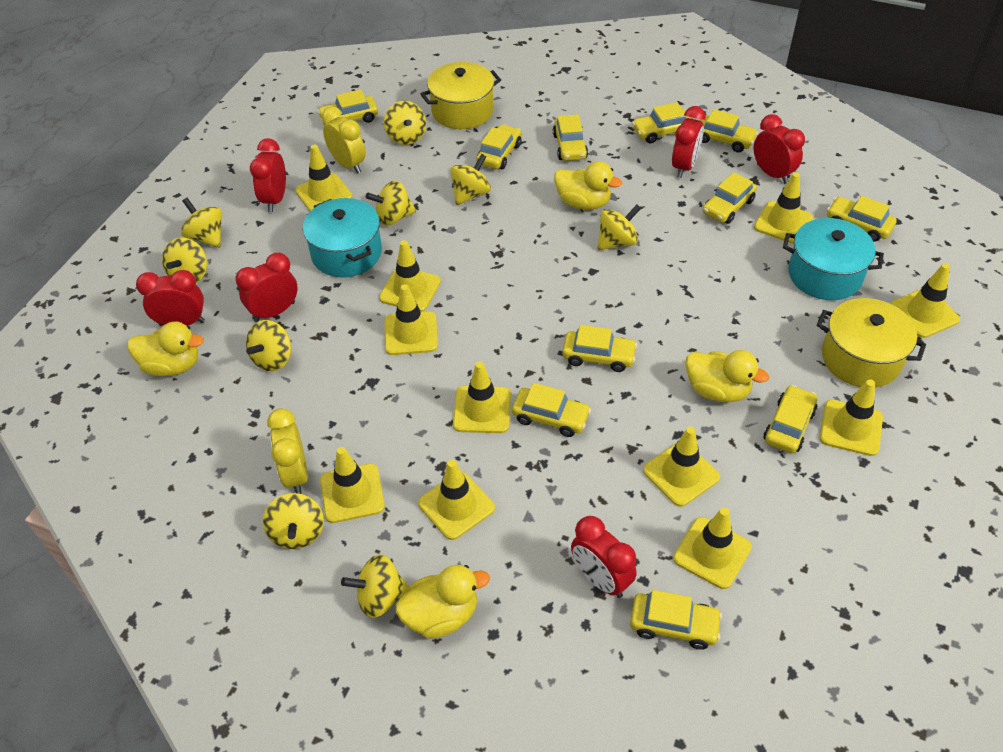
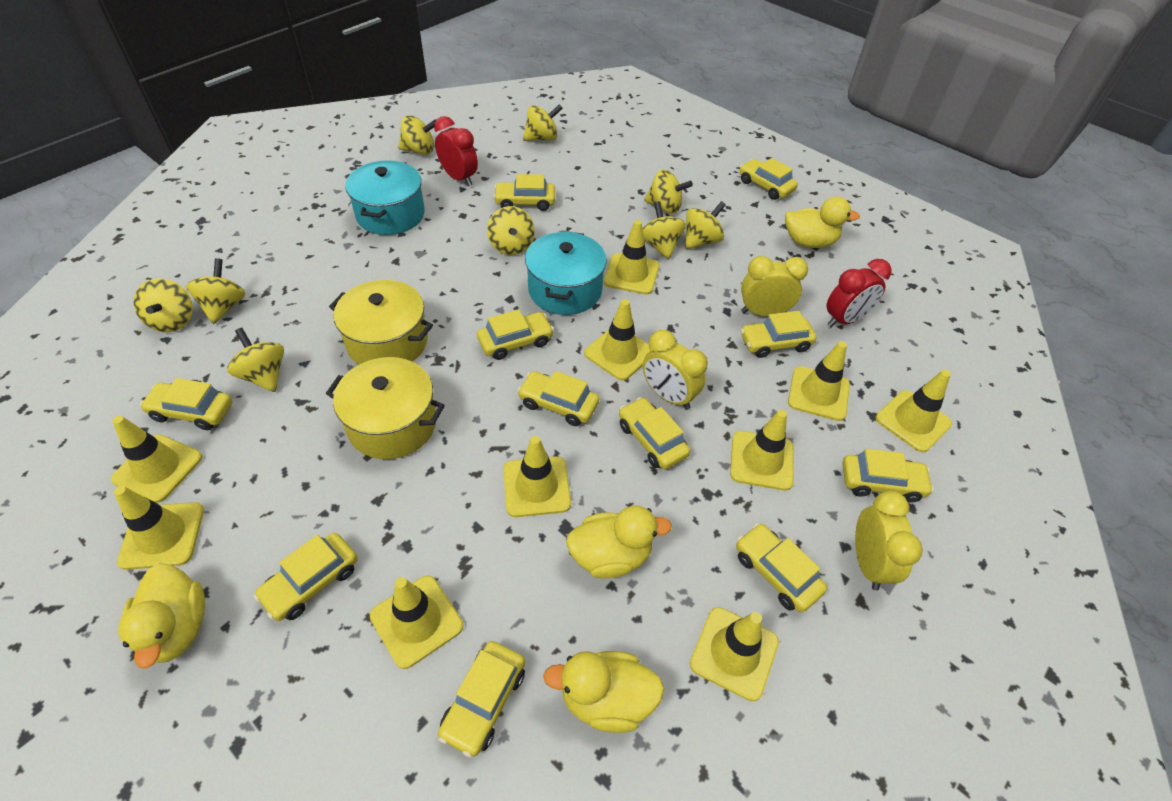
red clock: 6 -> 2
yellow clock: 2 -> 3
yellow traffic cone: 11 -> 10

